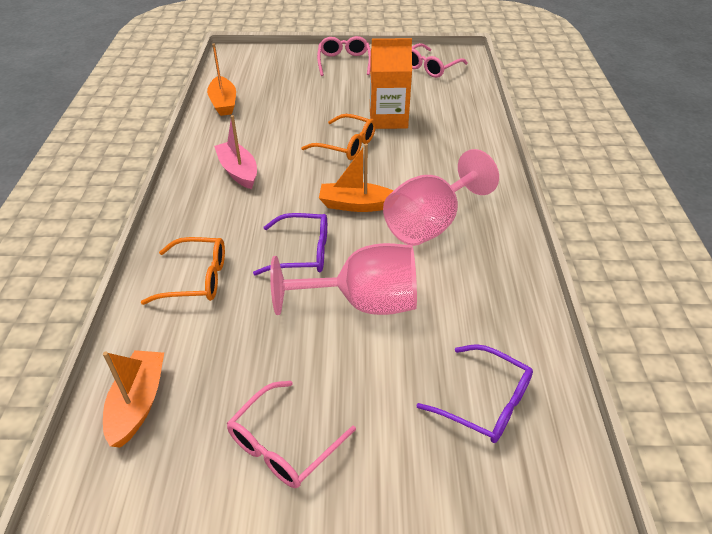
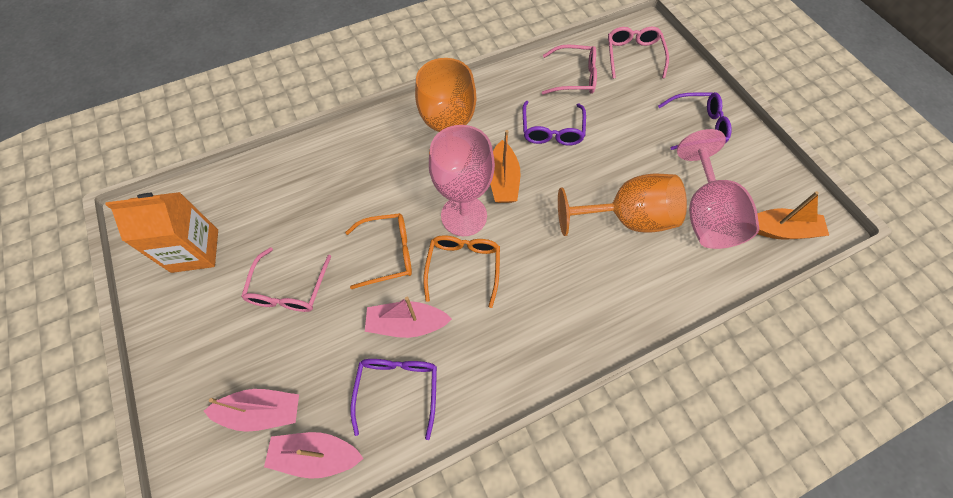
orange boat: 3 -> 2
orange goblet: 0 -> 2
pink boat: 1 -> 3
purple glasses: 2 -> 3

